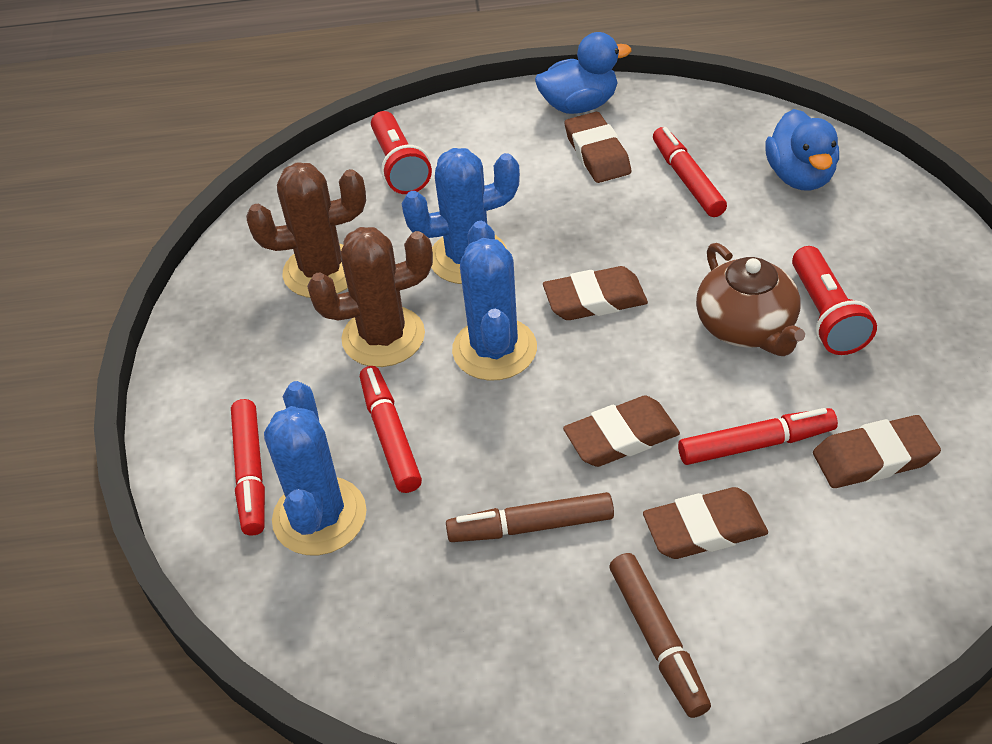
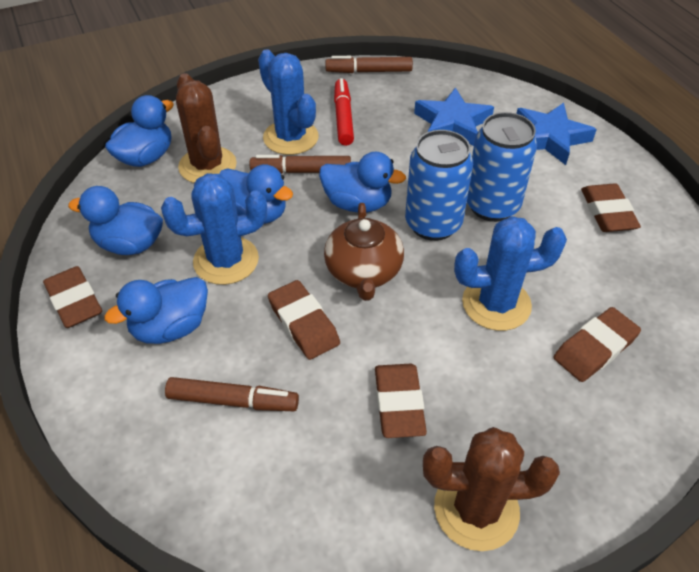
blue can: 0 -> 2
blue duck: 2 -> 5
blue star: 0 -> 2
brown marker: 2 -> 3
red flashlight: 2 -> 0
red marker: 4 -> 1

